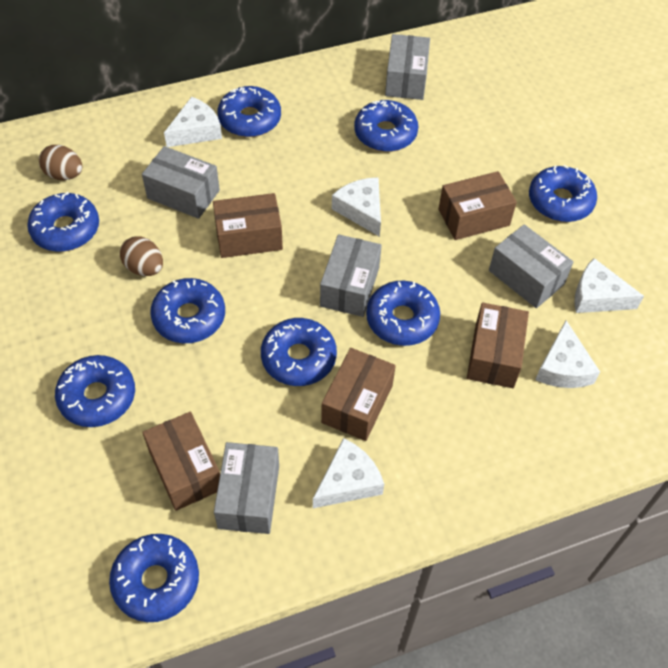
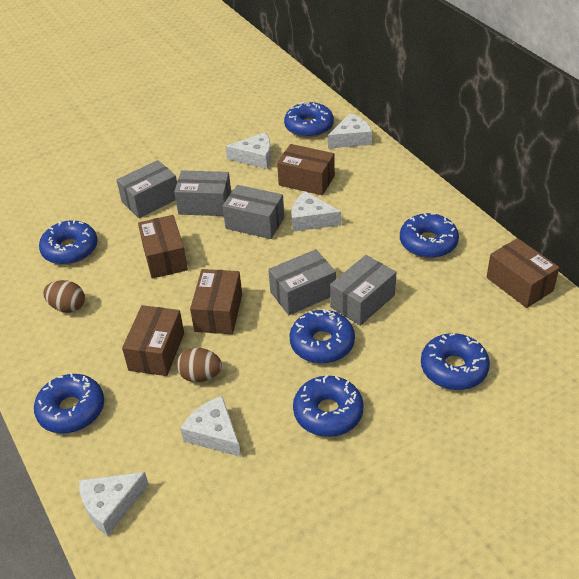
blue donut: 9 -> 7

